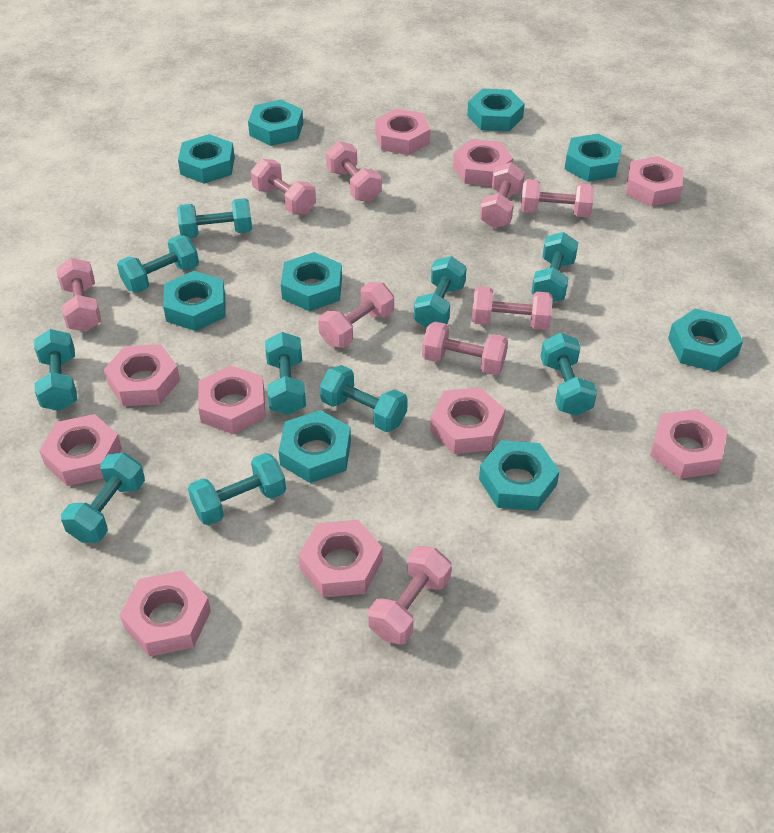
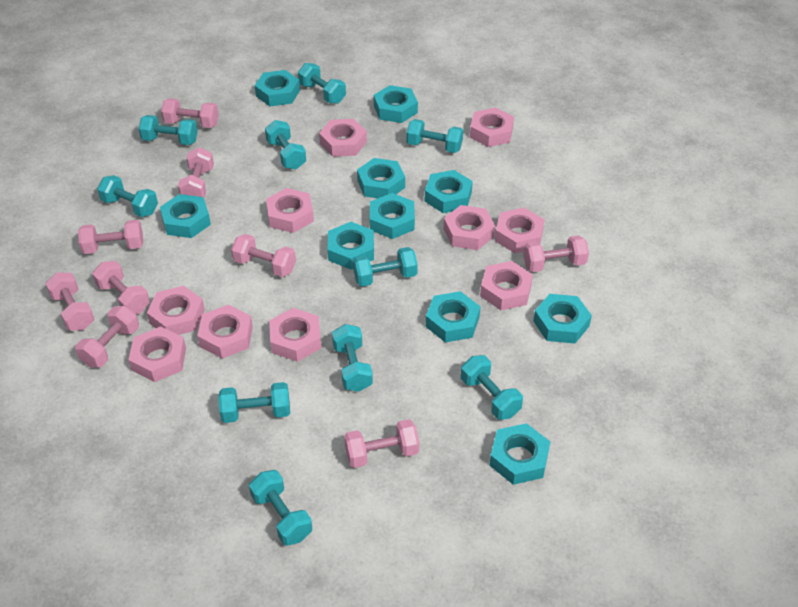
turquoise nut: 9 -> 10

